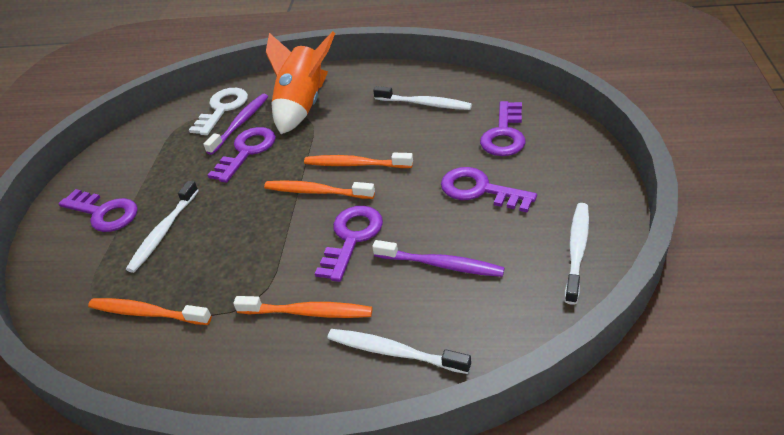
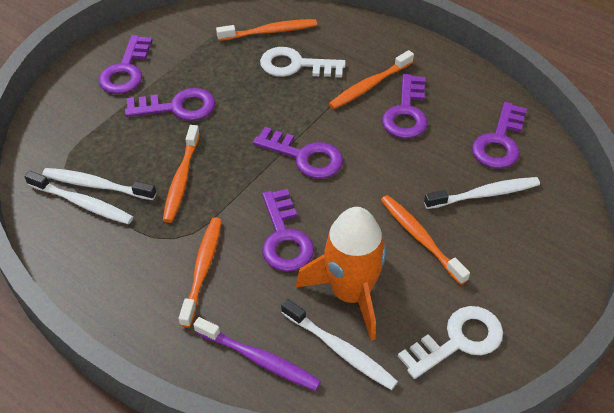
orange toothbrush: 4 -> 5
purple key: 5 -> 6
purple toothbrush: 2 -> 1
white key: 1 -> 2

